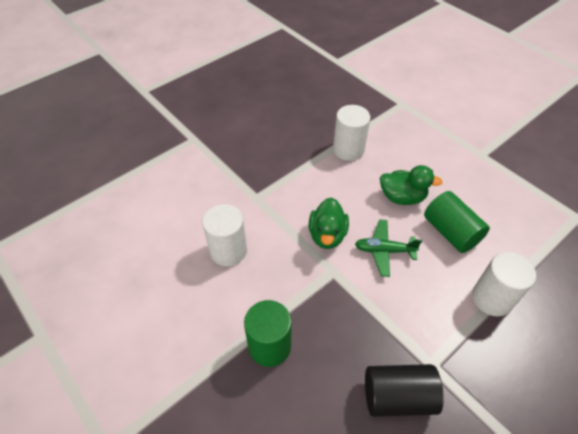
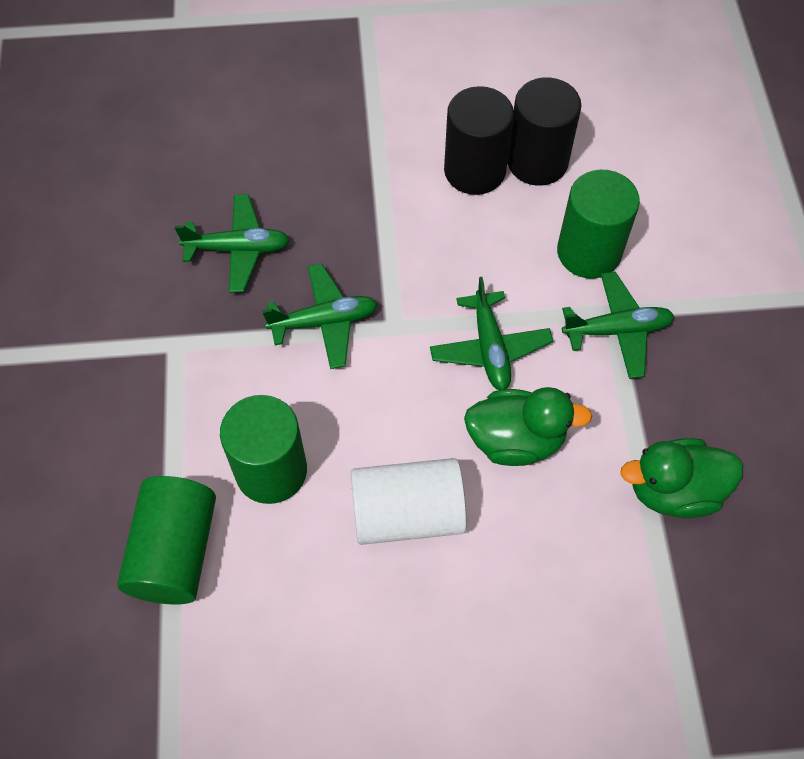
black cylinder: 1 -> 2
green cylinder: 2 -> 3
green plane: 1 -> 4
white cylinder: 3 -> 1

